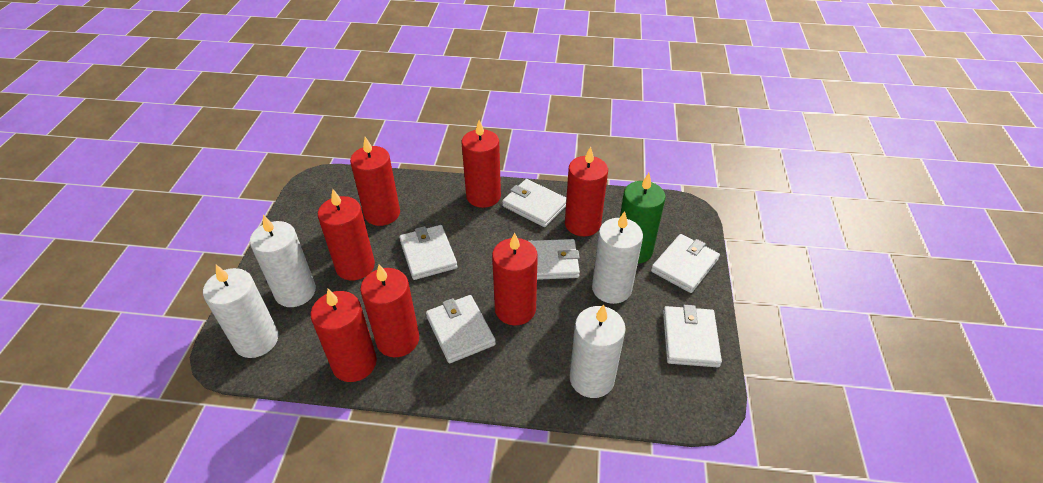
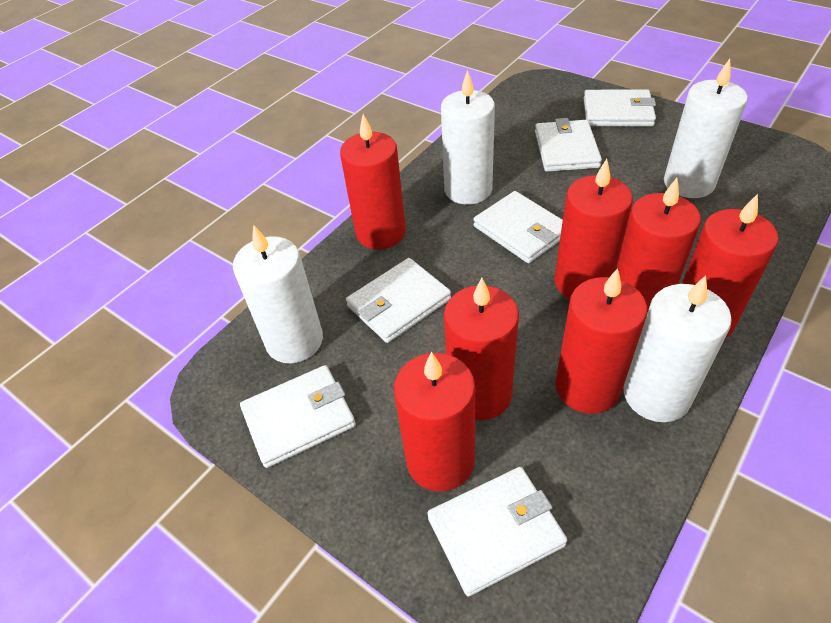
green candle: 1 -> 0

